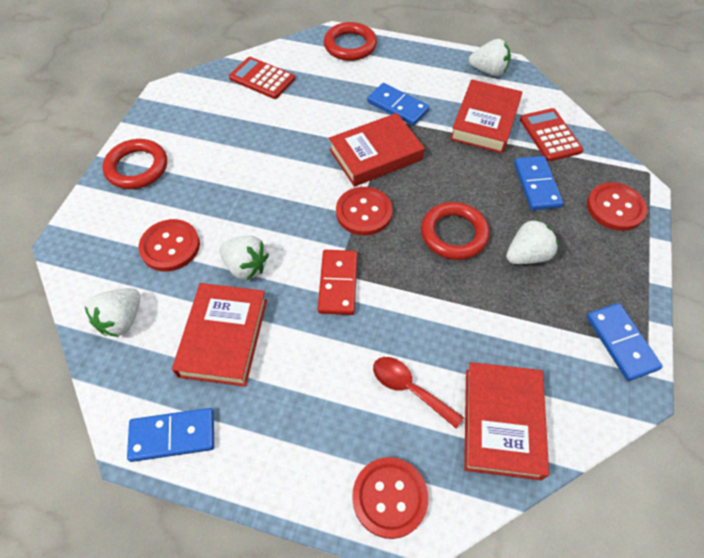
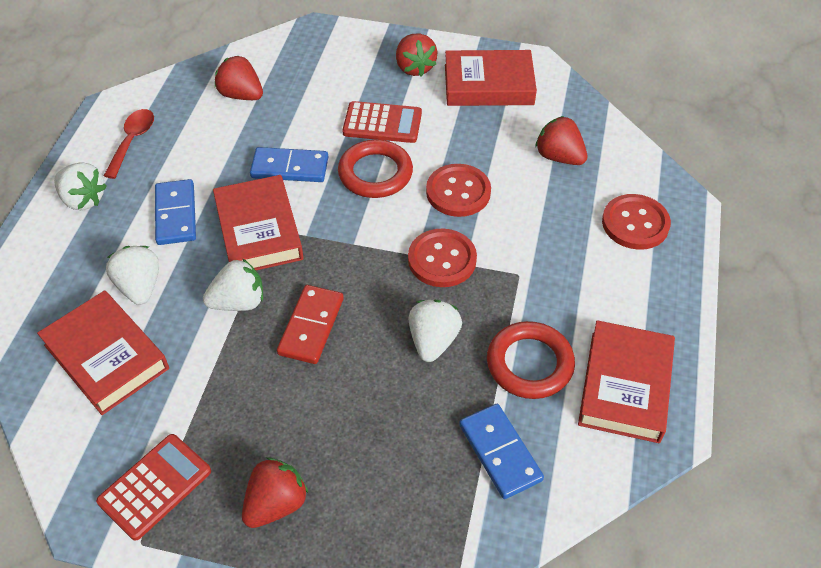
blue domino: 4 -> 3
red button: 4 -> 3
red ring: 3 -> 2
red strawberry: 0 -> 4

